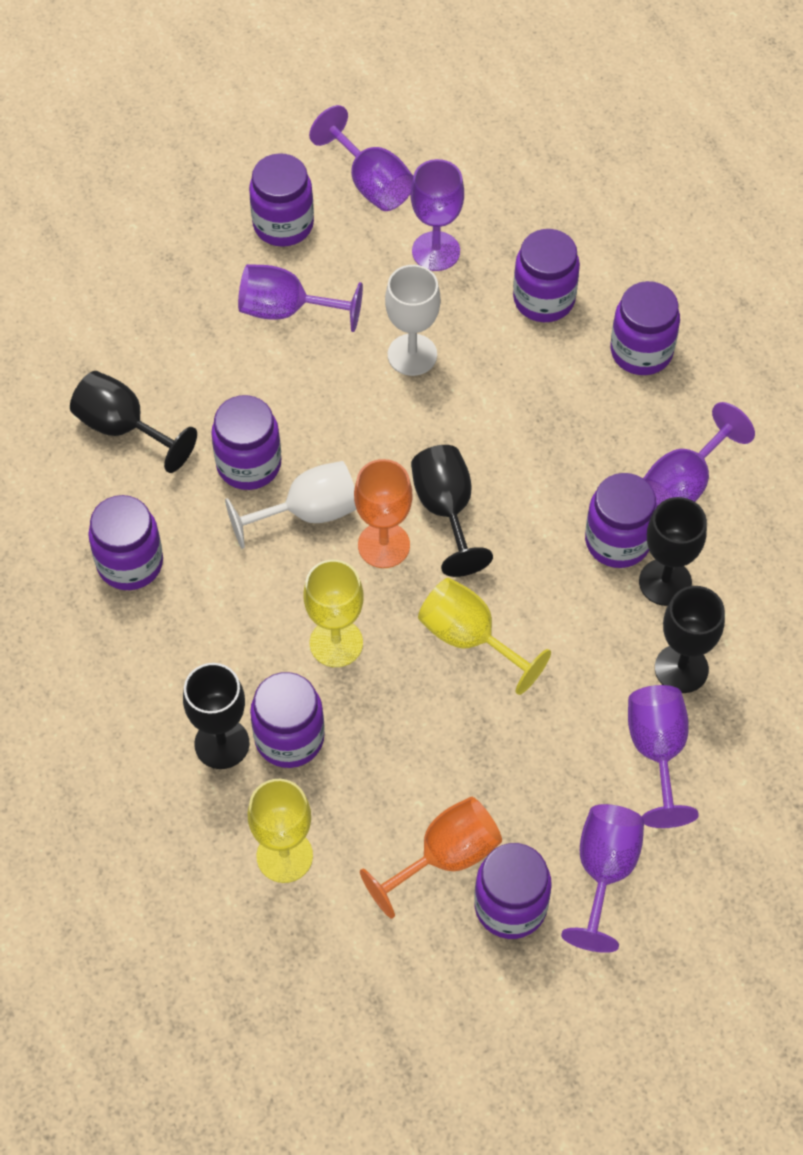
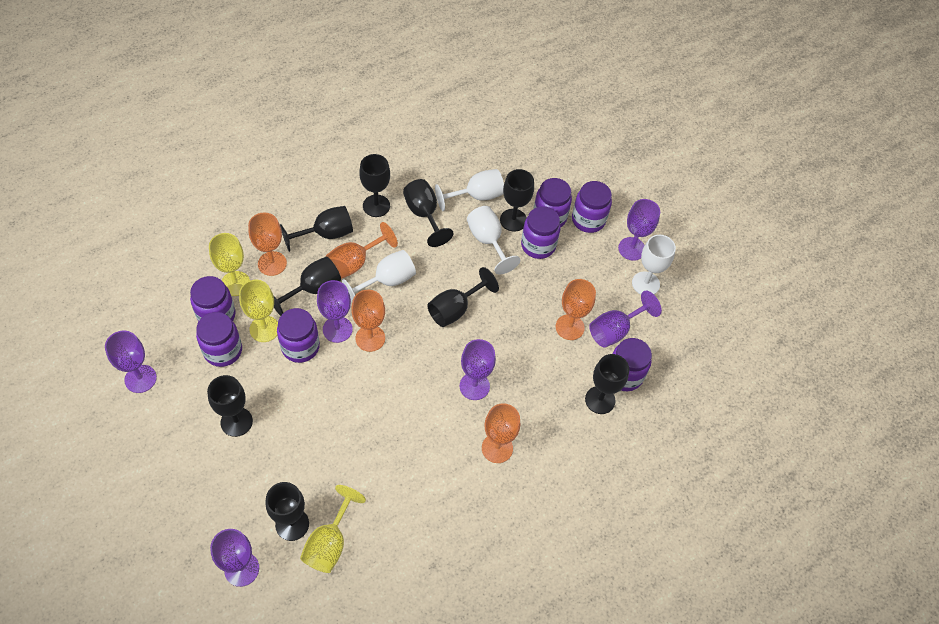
black goblet: 5 -> 9
orange goblet: 2 -> 5
purple jar: 8 -> 7
white goblet: 2 -> 4

